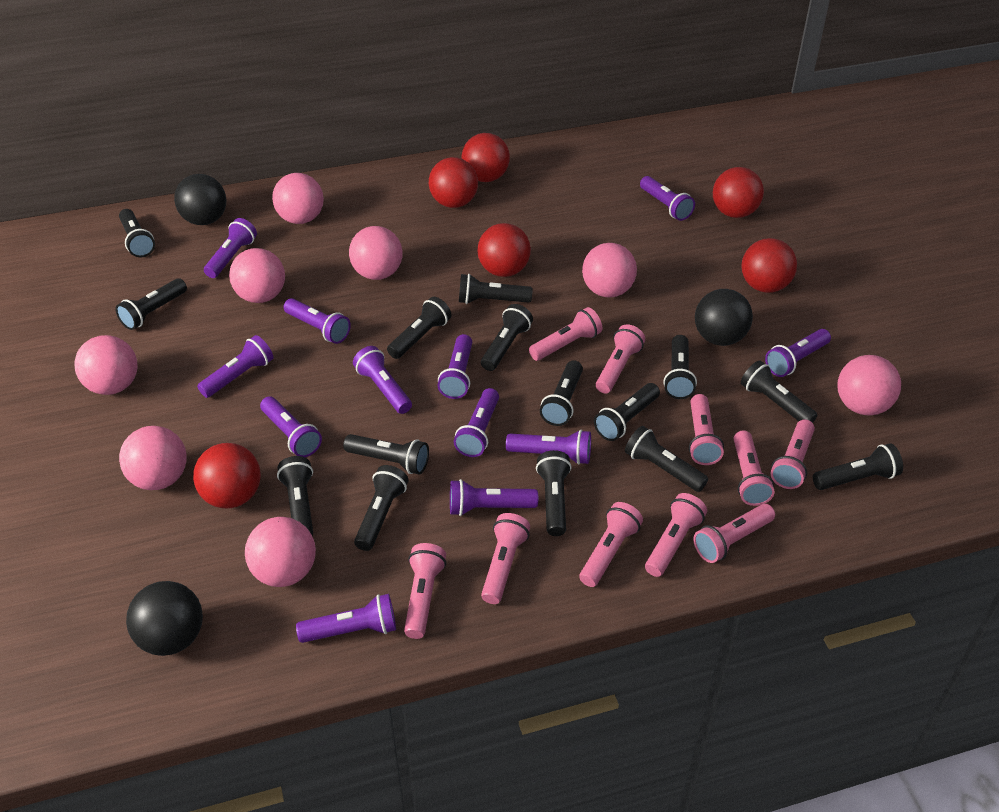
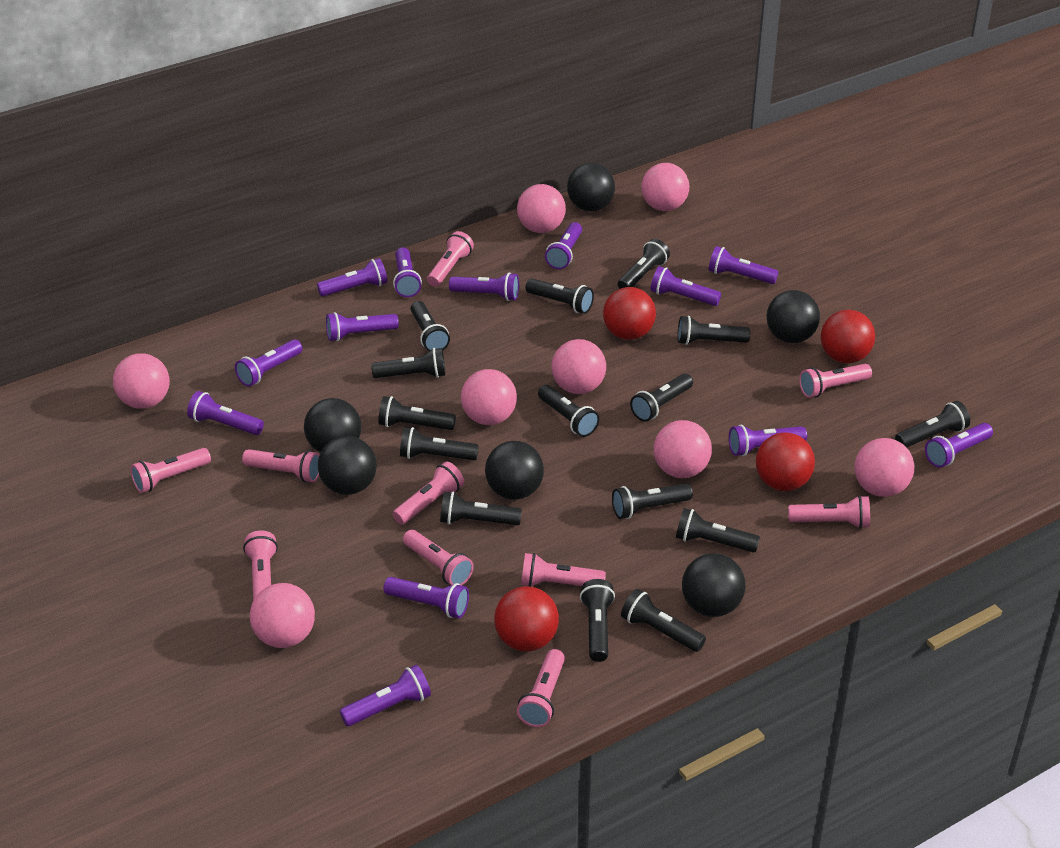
black ball: 3 -> 6
purple flashlight: 12 -> 13
red ball: 6 -> 4

